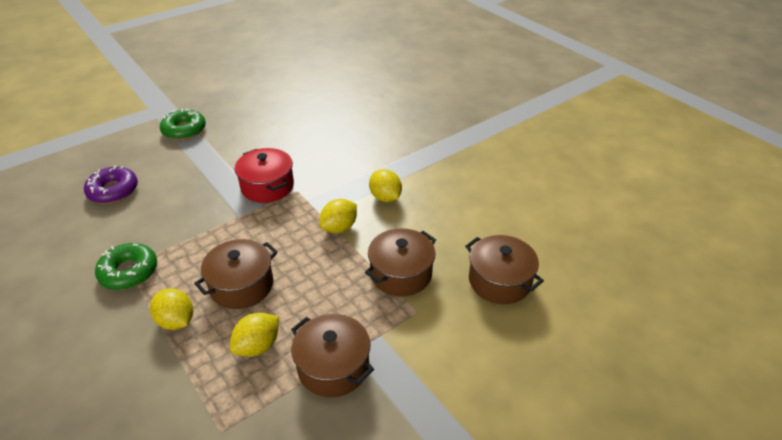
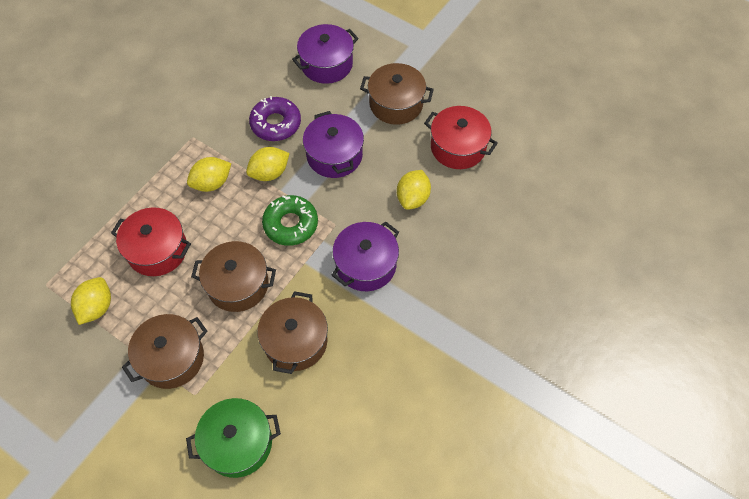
green donut: 2 -> 1
green pot: 0 -> 1
purple pot: 0 -> 3
red pot: 1 -> 2

